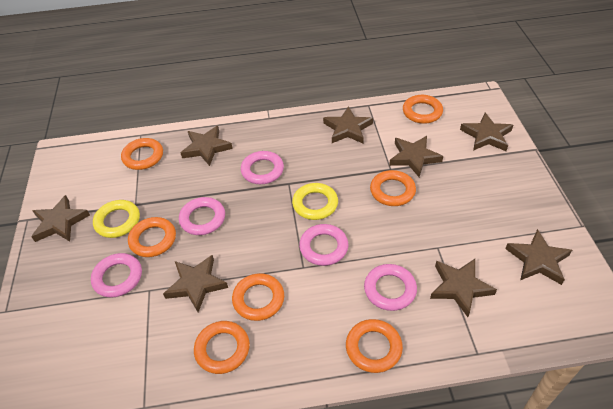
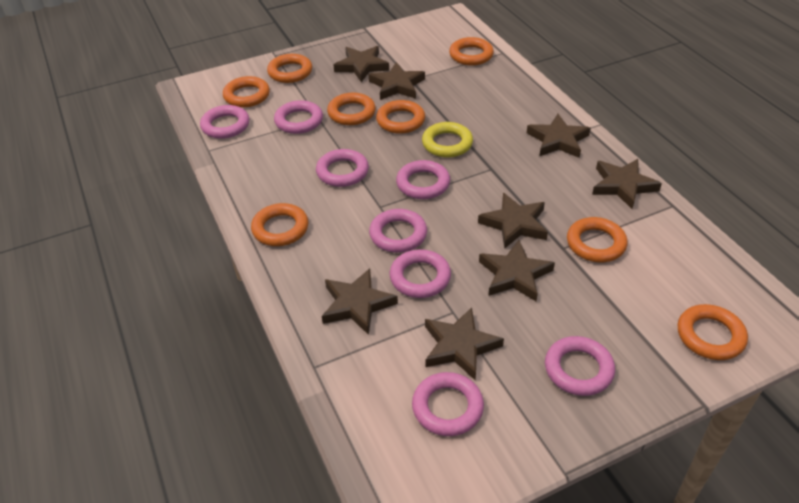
orange ring: 7 -> 8
pink ring: 5 -> 8
yellow ring: 2 -> 1

